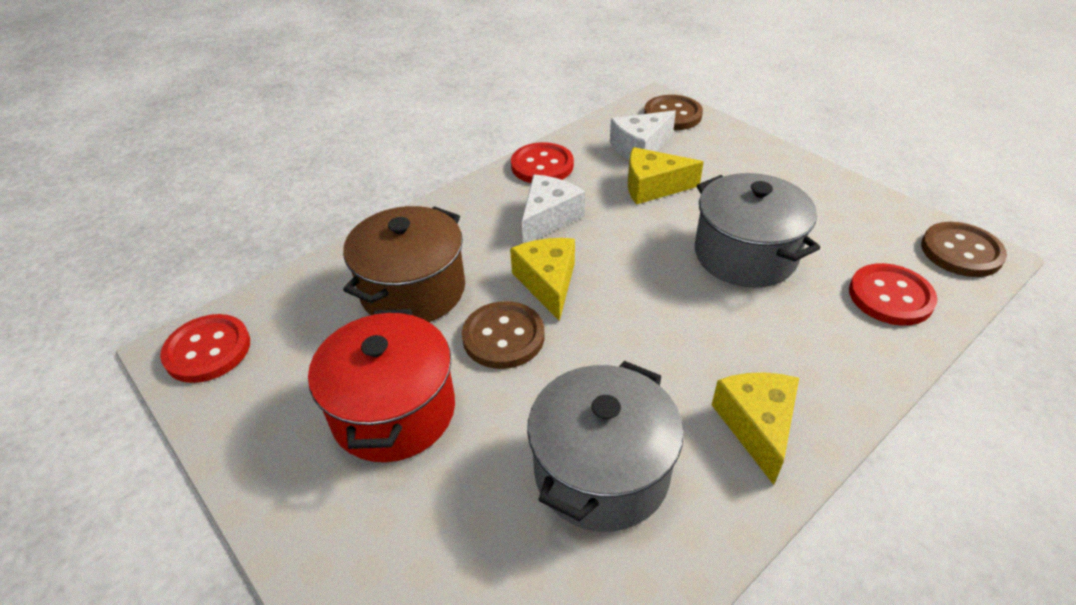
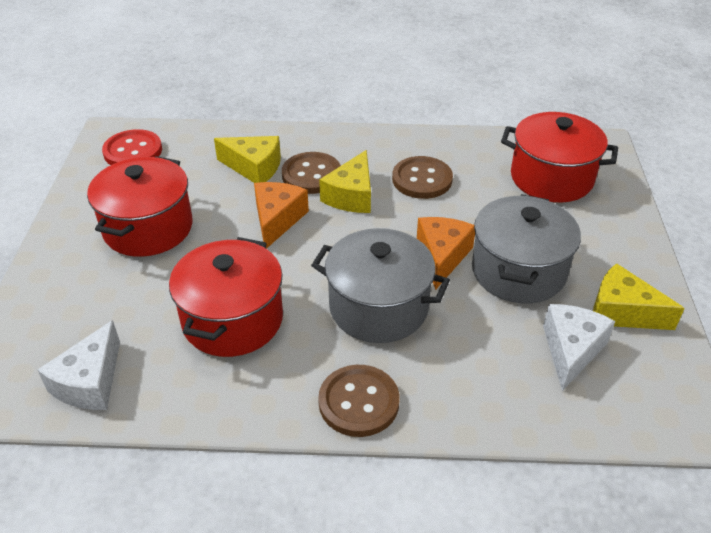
brown pot: 1 -> 0
orange cheese: 0 -> 2
red button: 3 -> 1
red pot: 1 -> 3

